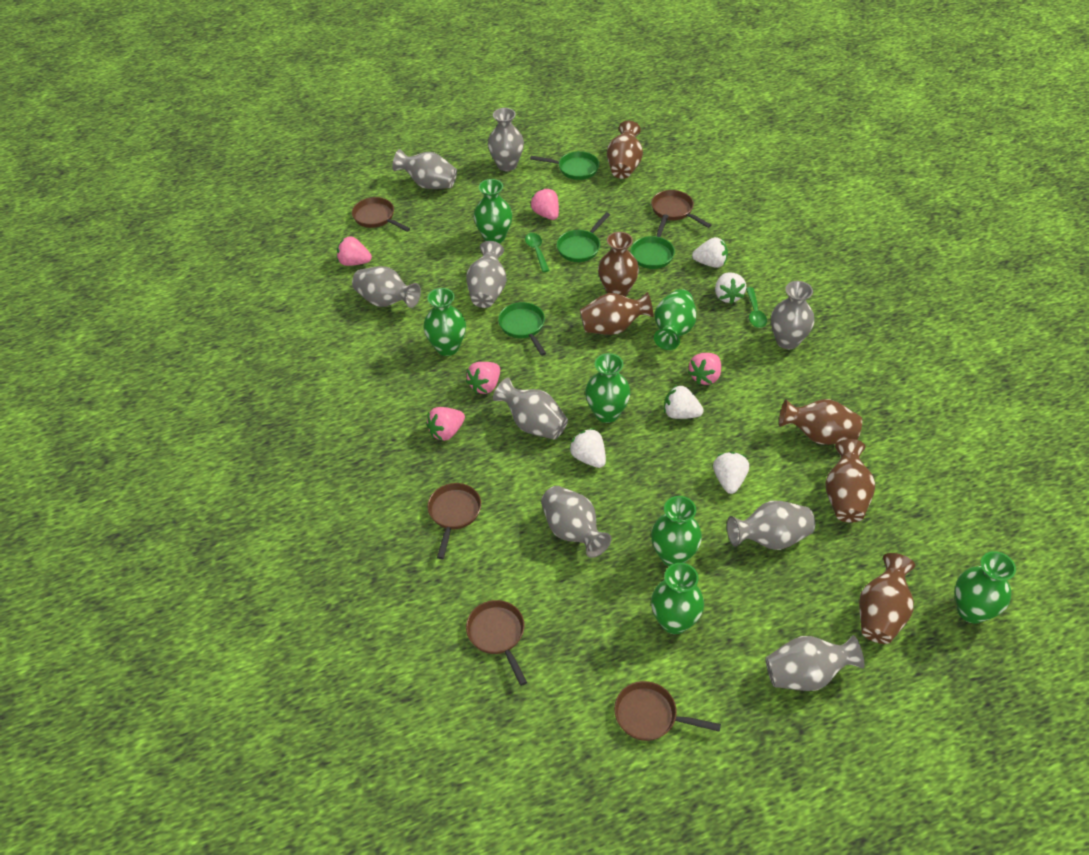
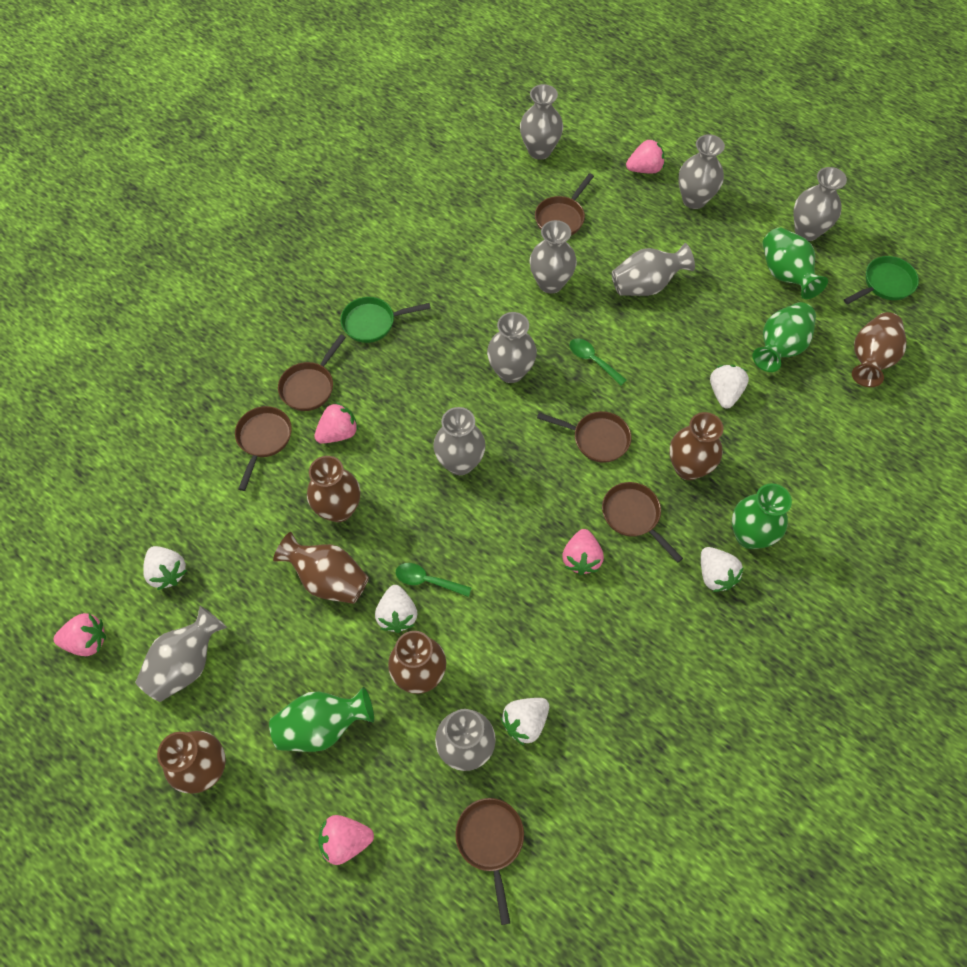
brown pan: 5 -> 6
green pan: 4 -> 2
green vase: 7 -> 4

